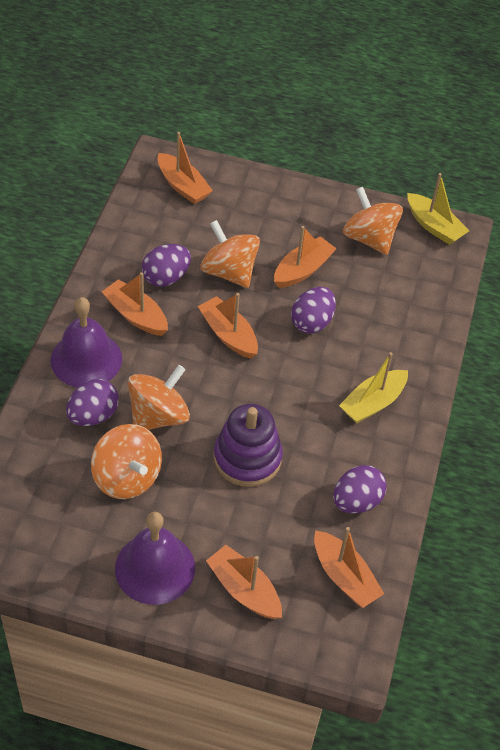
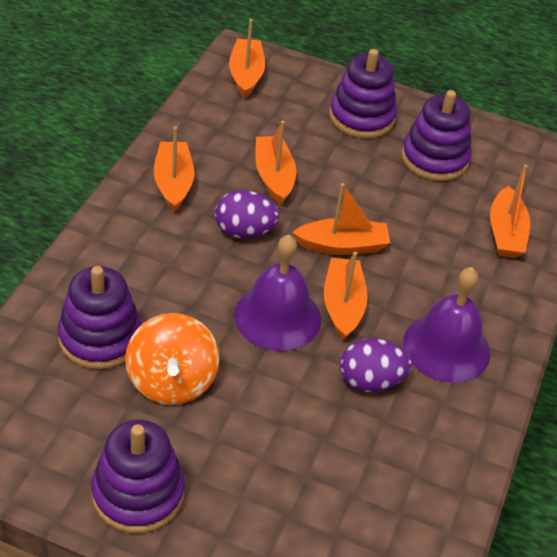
orange spinning top: 4 -> 1
purple egg: 4 -> 2
purple stacking toy: 1 -> 4
yellow boat: 2 -> 0

